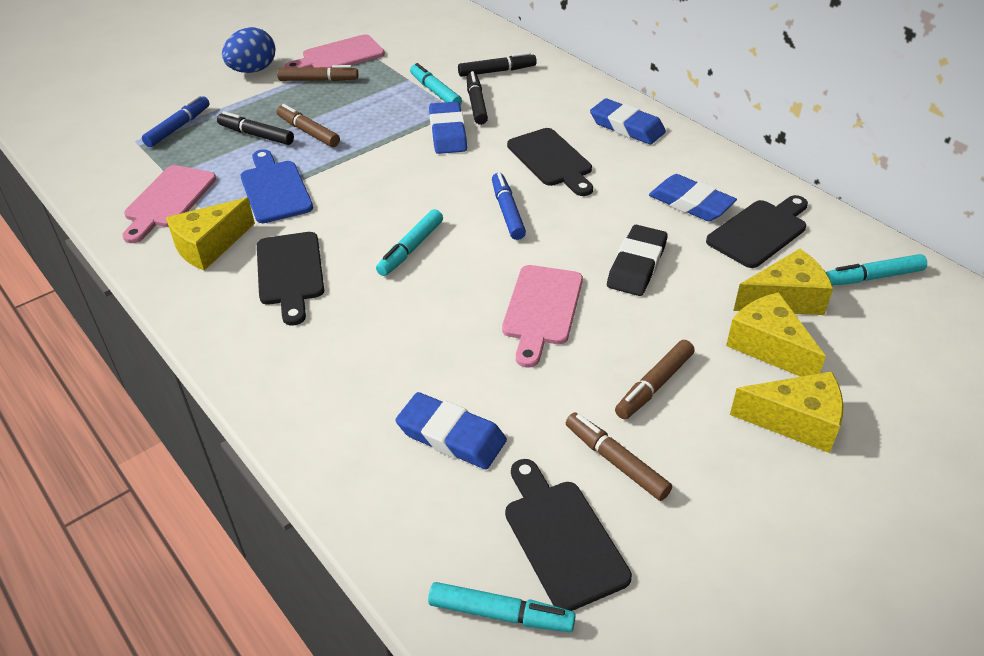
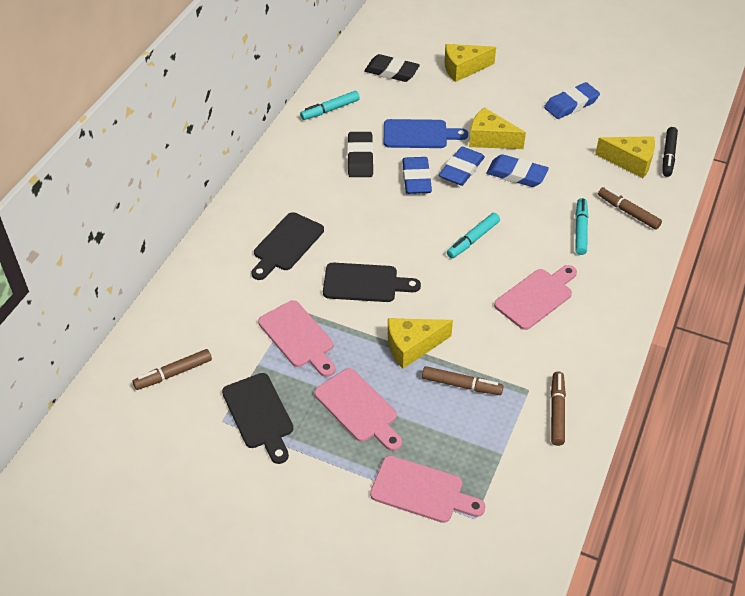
black cutting board: 4 -> 3
black eraser: 1 -> 2
black marker: 3 -> 1
blue egg: 1 -> 0
blue marker: 2 -> 0
pink cutting board: 3 -> 4
turquoise marker: 4 -> 3

